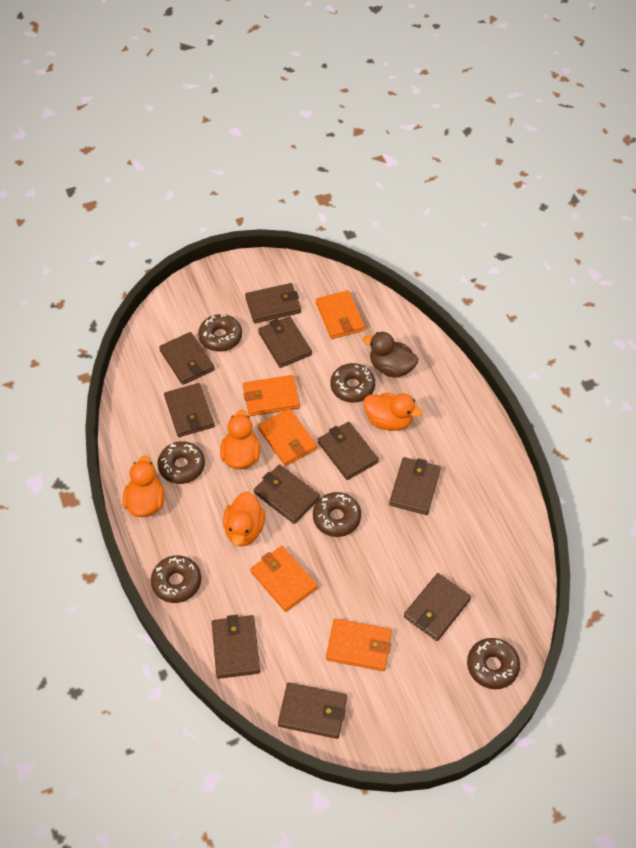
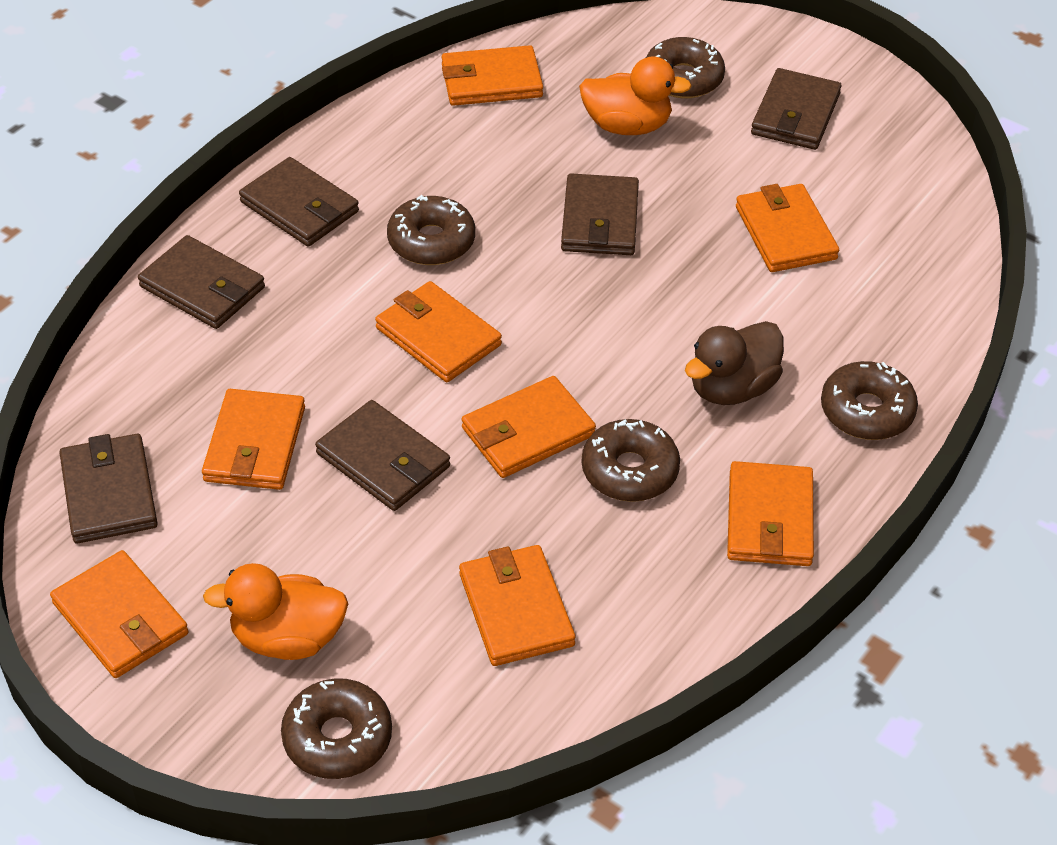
brown donut: 6 -> 5
brown wallet: 10 -> 6
orange duck: 4 -> 2
orange wallet: 5 -> 8

